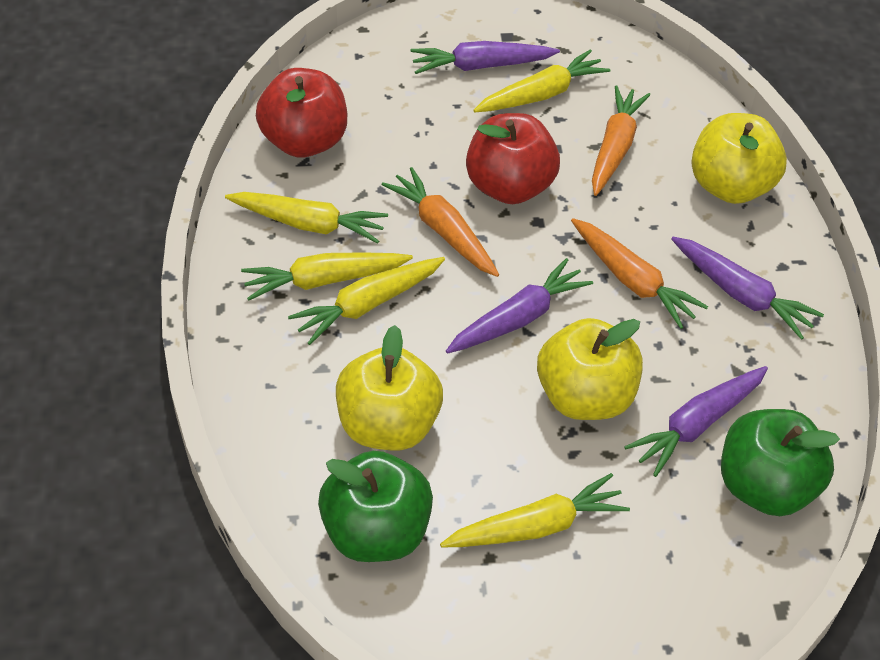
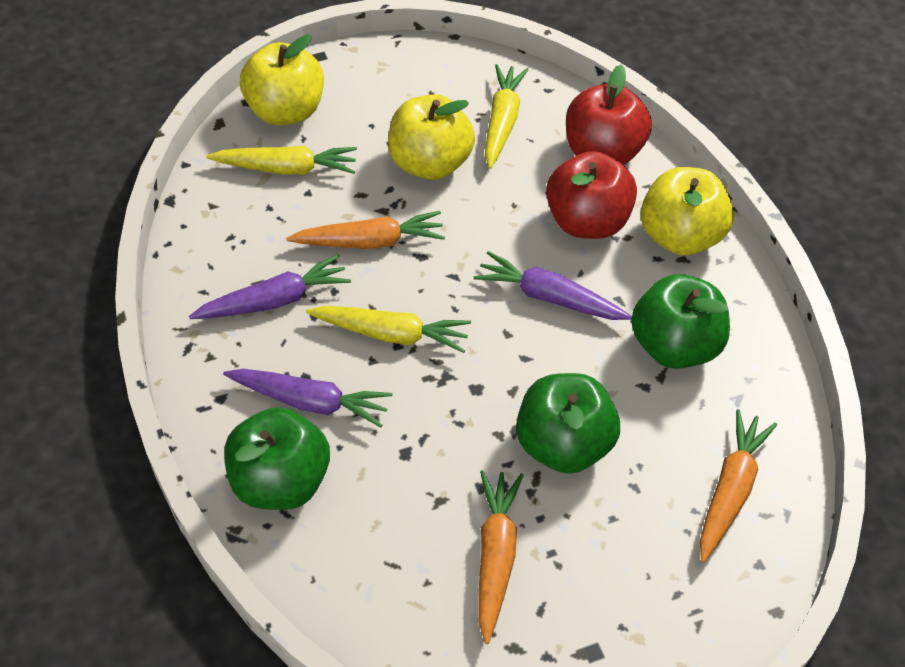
green apple: 2 -> 3
purple carrot: 4 -> 3
yellow carrot: 5 -> 3

